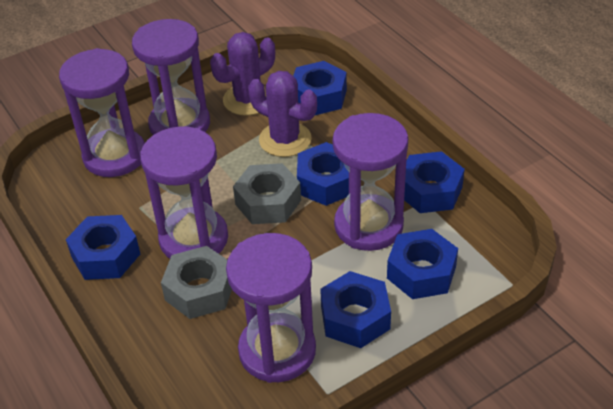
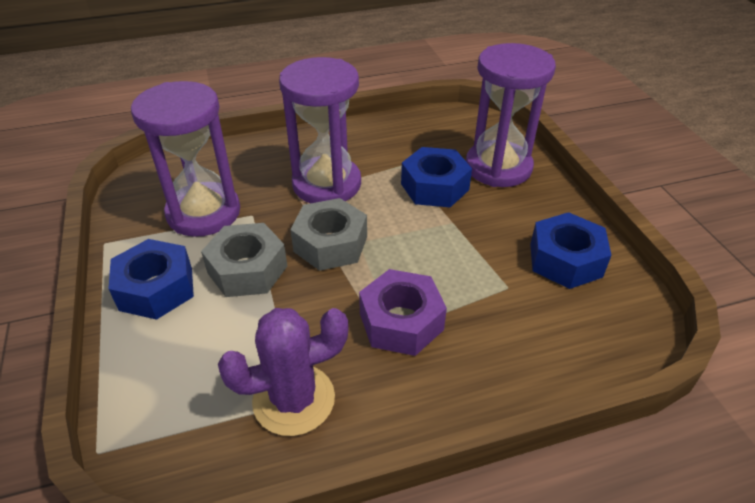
blue nut: 6 -> 3
purple cactus: 2 -> 1
purple hourglass: 5 -> 3
purple nut: 0 -> 1

